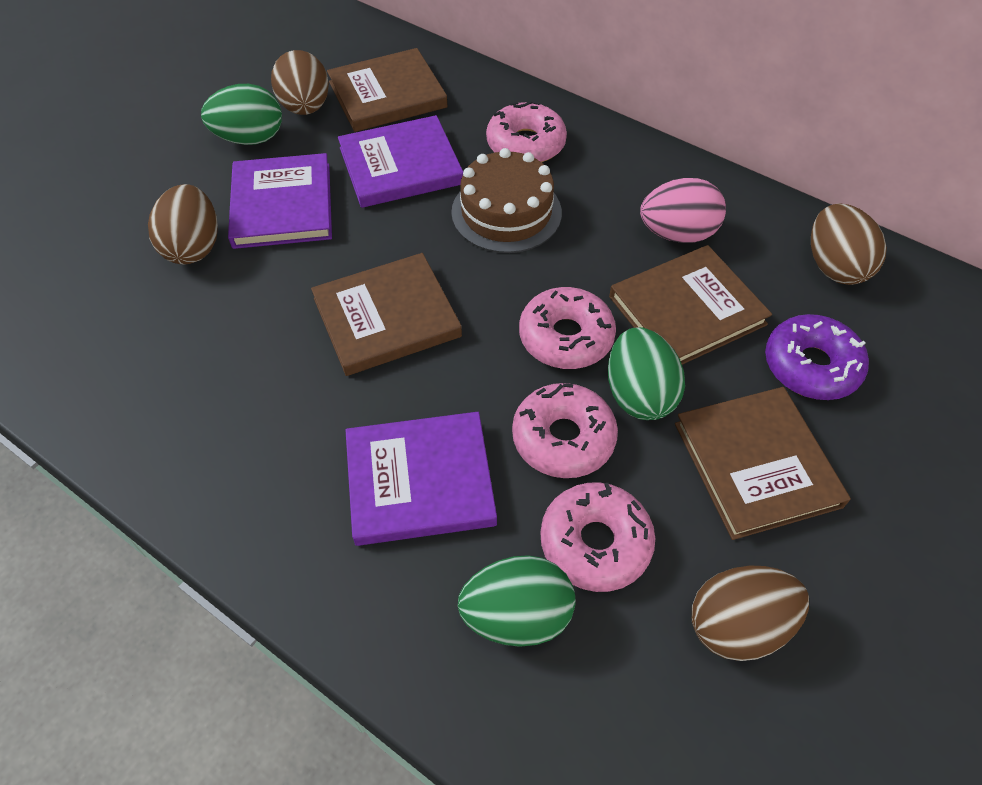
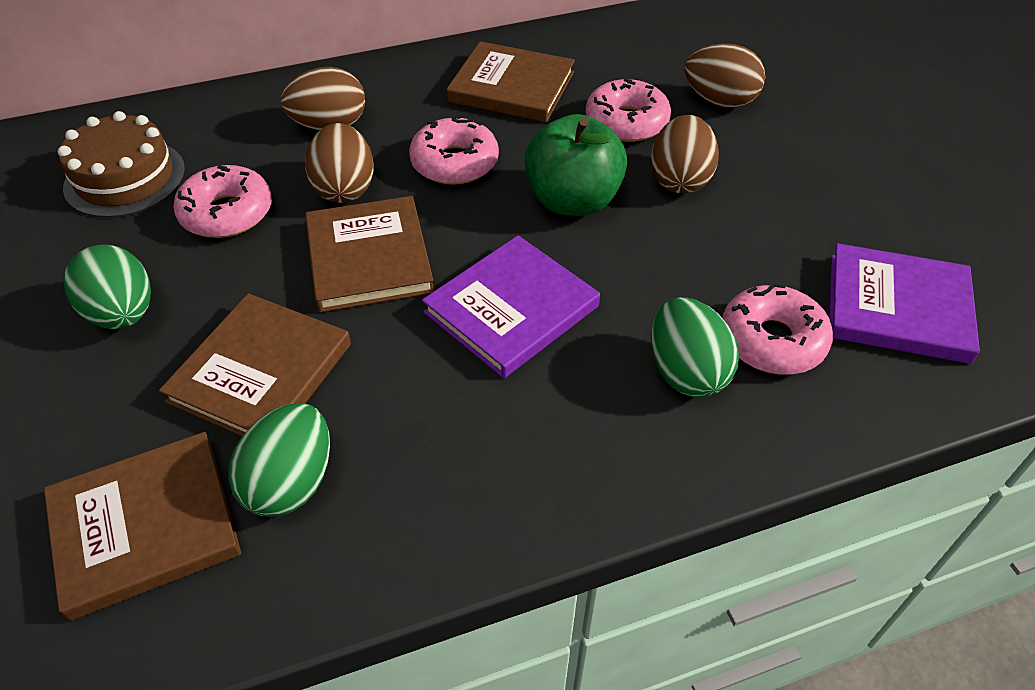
green apple: 0 -> 1
pink egg: 1 -> 0
purple book: 3 -> 2
purple donut: 1 -> 0

